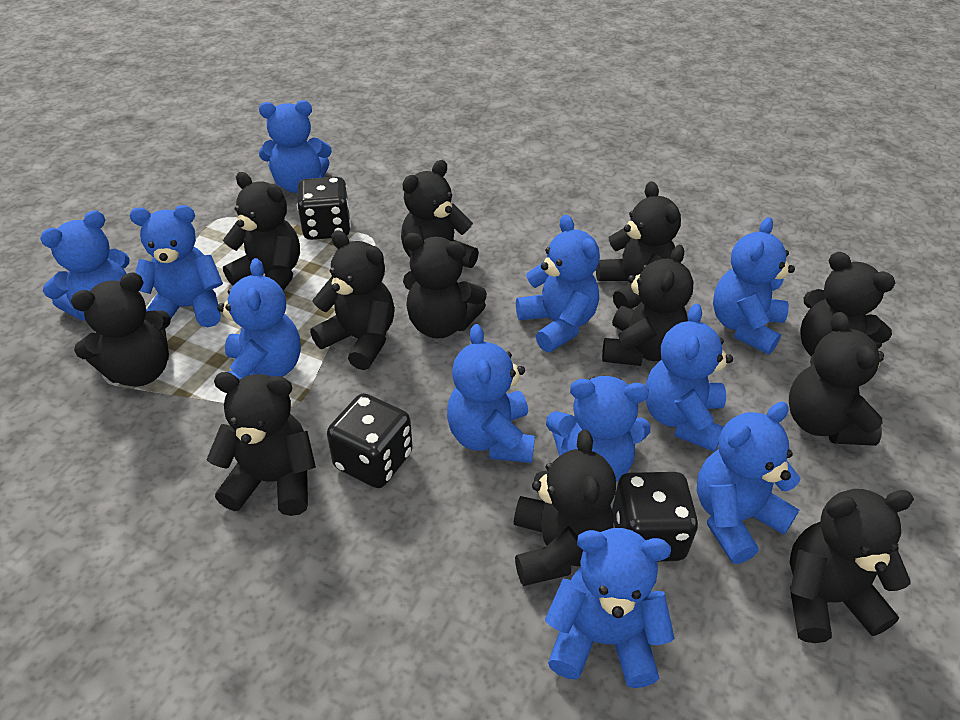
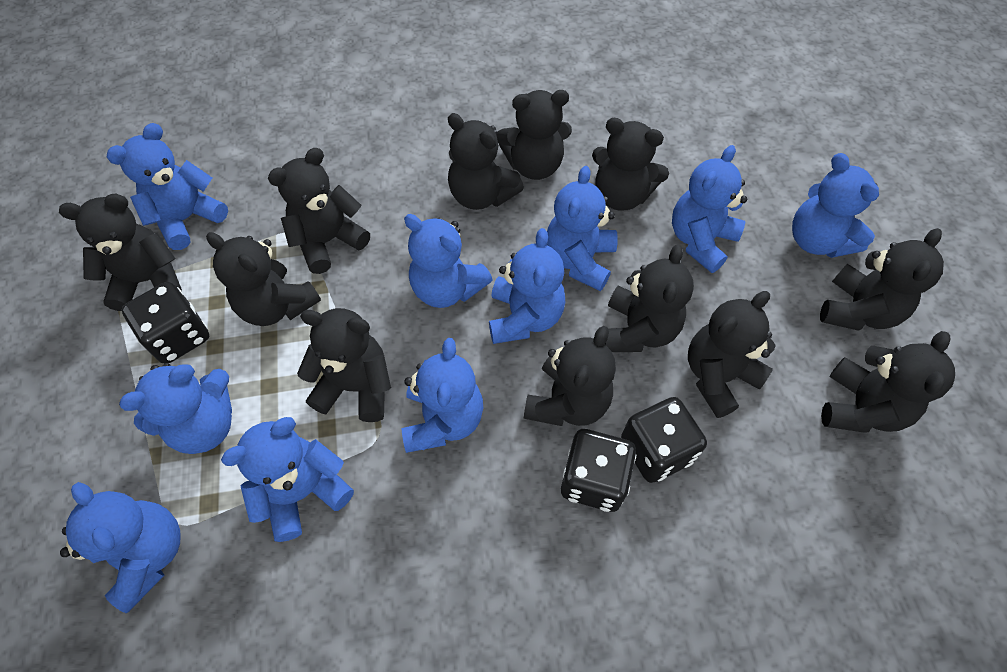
blue teddy bear: 11 -> 10

